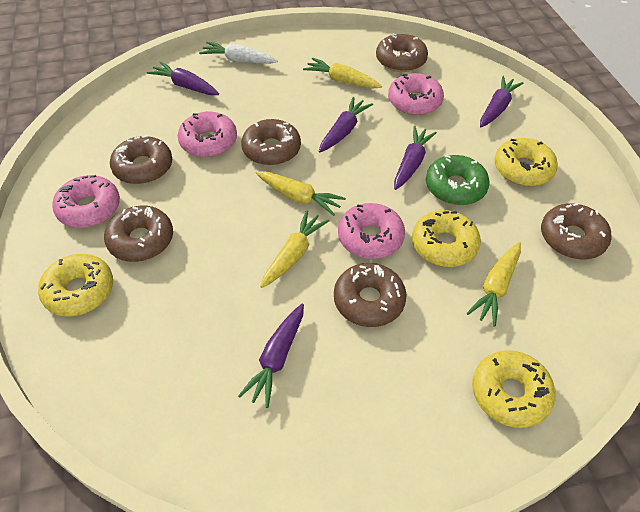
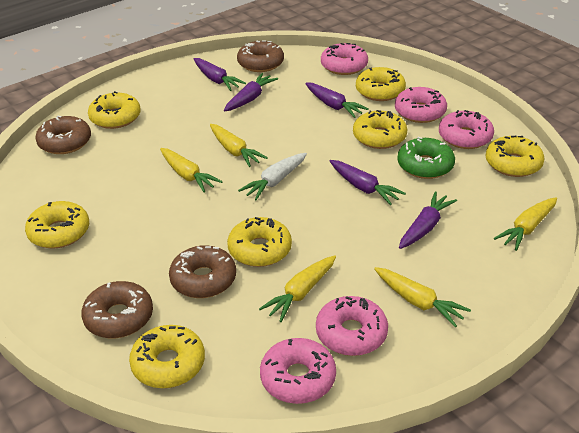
brown donut: 6 -> 4
pink donut: 4 -> 5
yellow carrot: 4 -> 5
yellow donut: 4 -> 7

